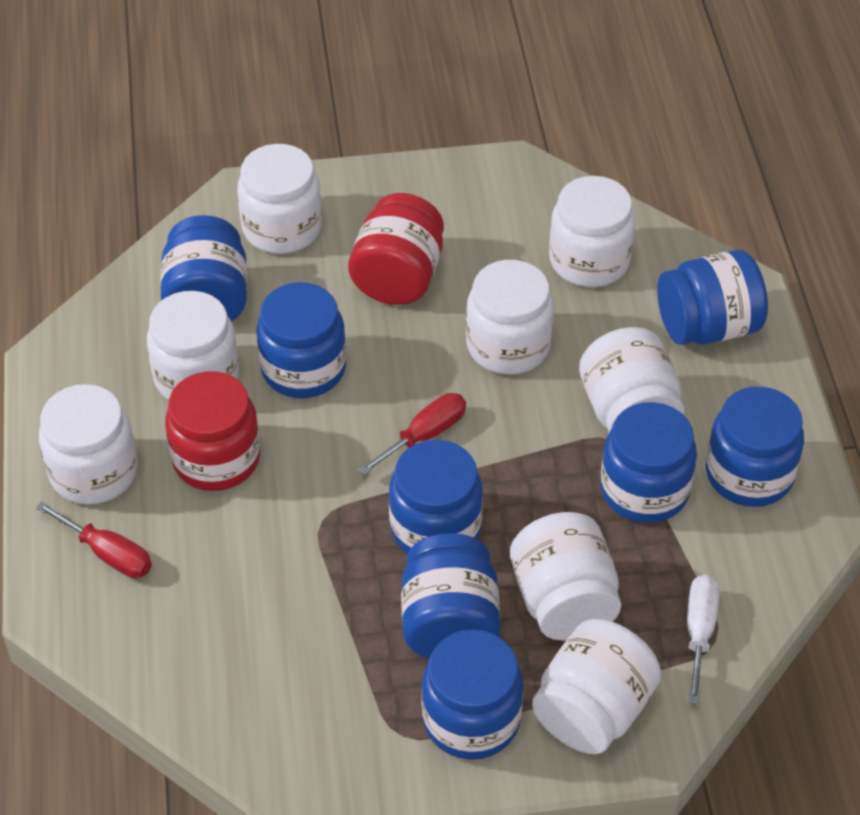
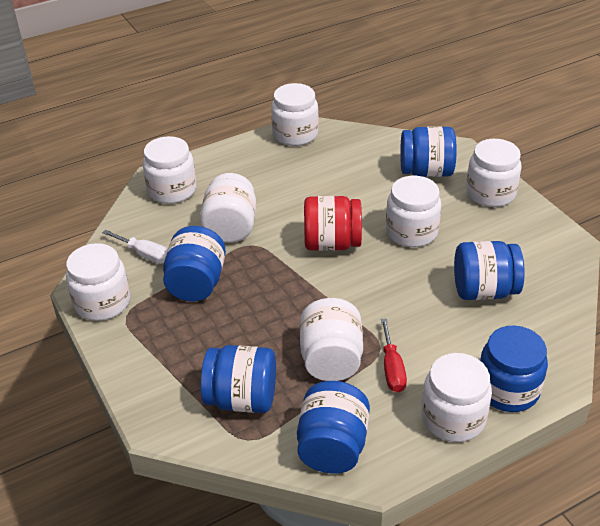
blue jar: 8 -> 6
red jar: 2 -> 1
red screwdriver: 2 -> 1

